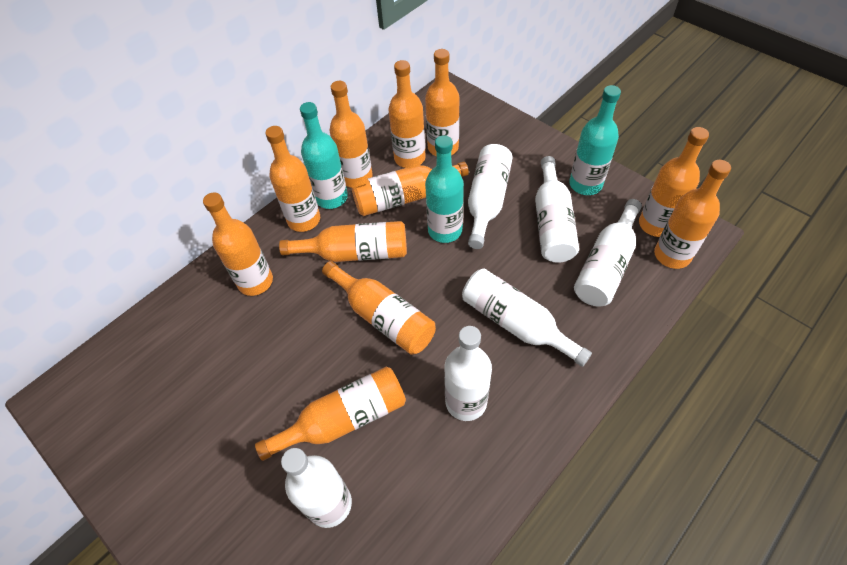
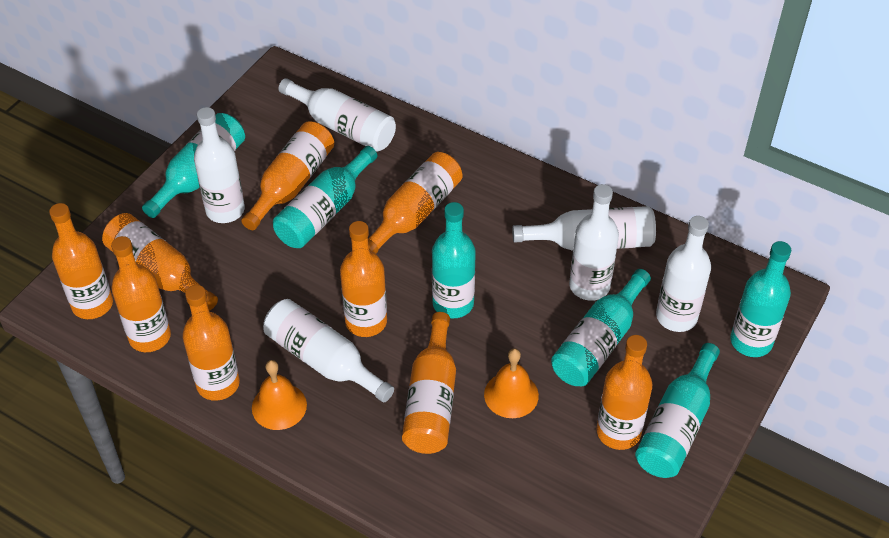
orange bell: 0 -> 2
orange bottle: 11 -> 9
turquoise bottle: 3 -> 6

